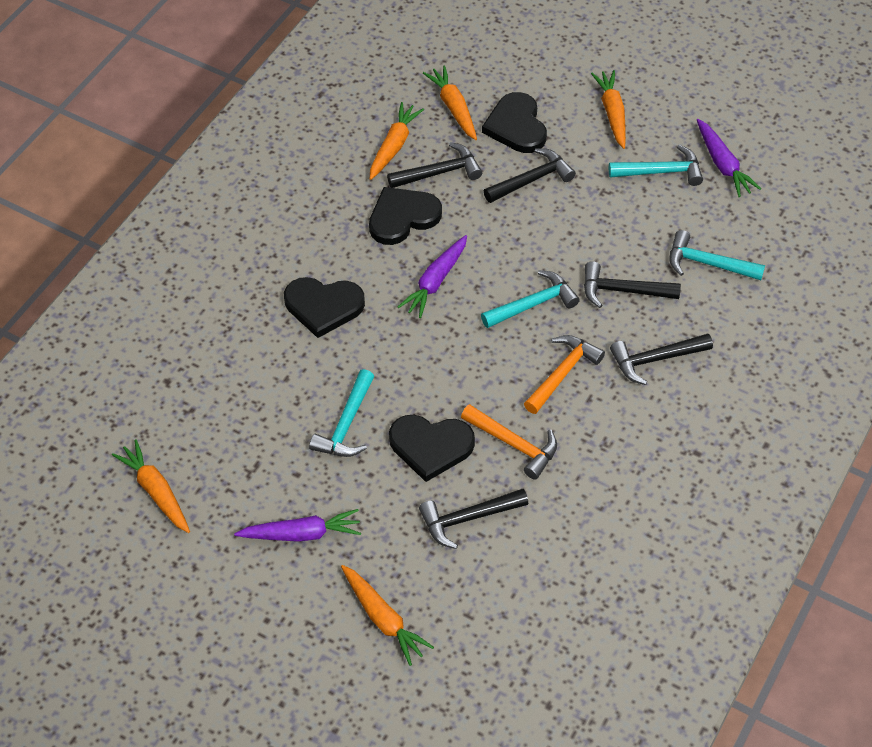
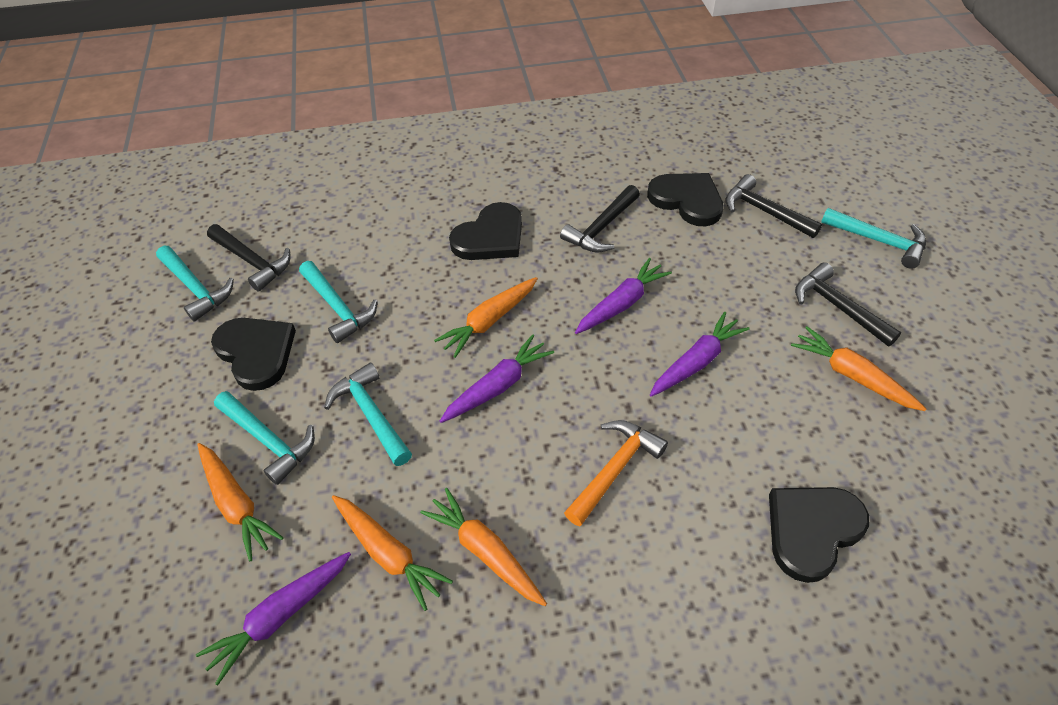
black hammer: 5 -> 4
orange hammer: 2 -> 1
purple carrot: 3 -> 4
turquoise hammer: 4 -> 5

